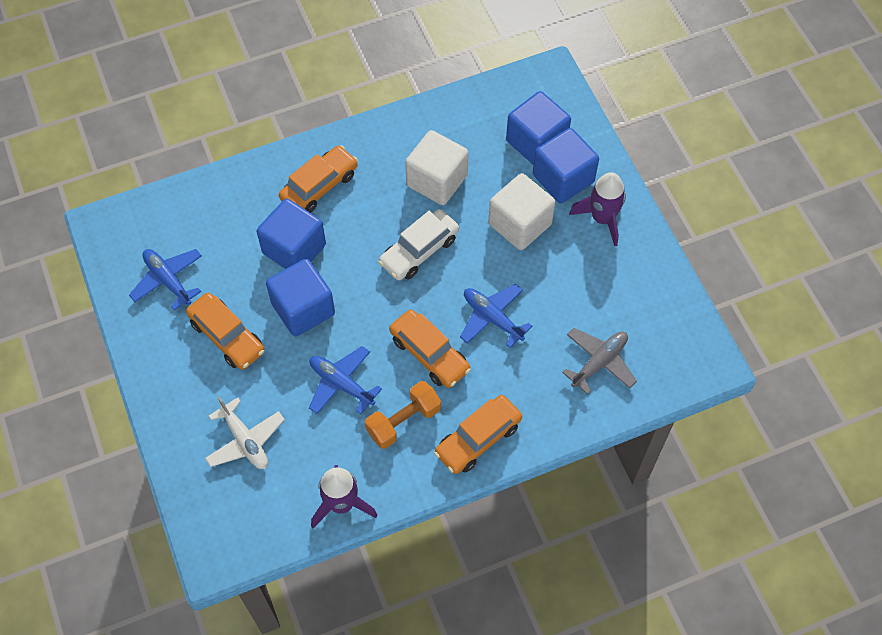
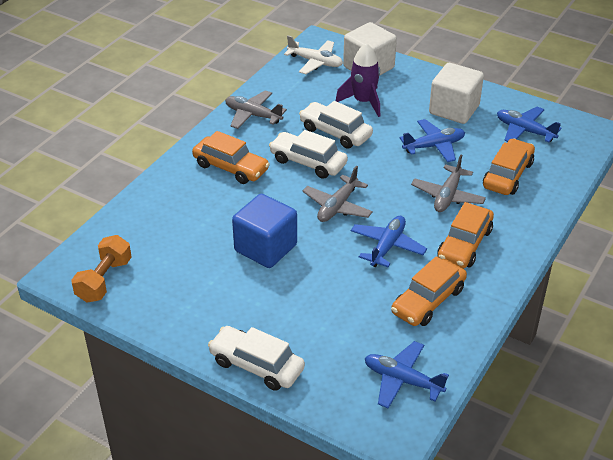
blue cube: 4 -> 1
blue plane: 3 -> 4
grey plane: 1 -> 3
purple rocket: 2 -> 1
white car: 1 -> 3

